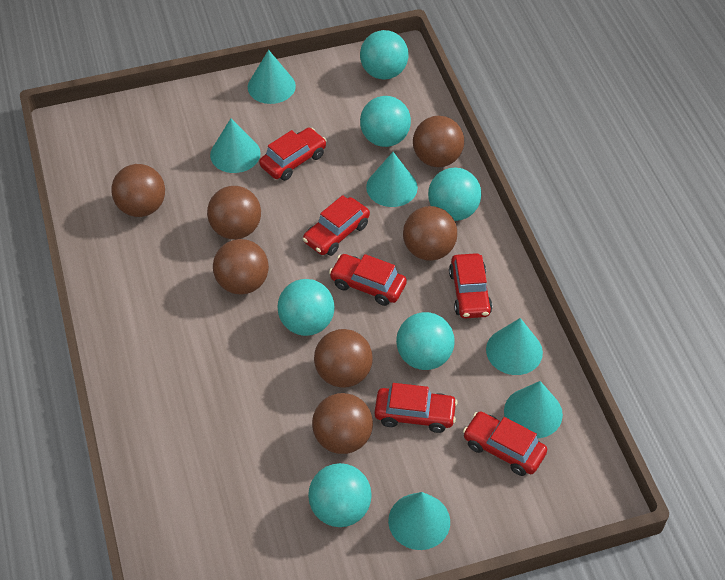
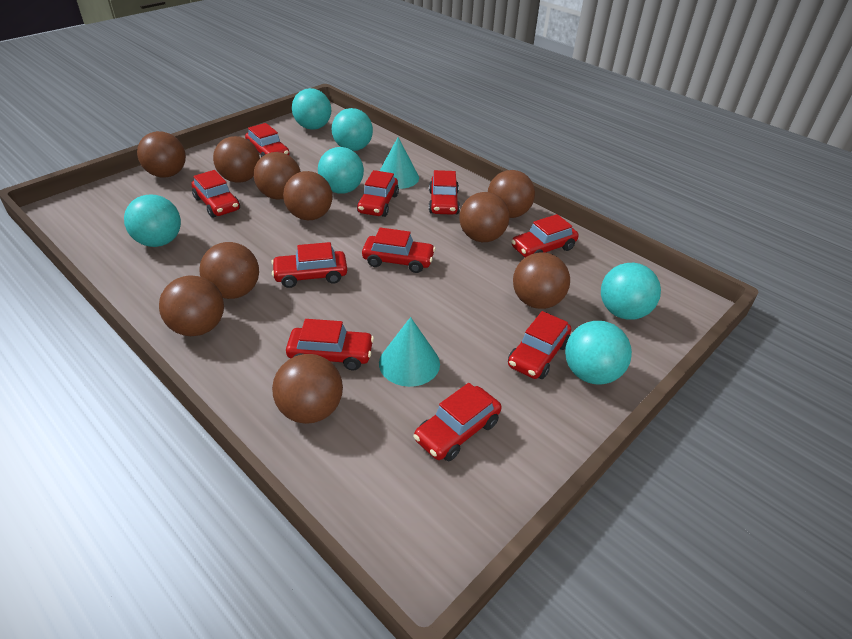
brown ball: 7 -> 10
red car: 6 -> 10
turquoise cone: 6 -> 2

